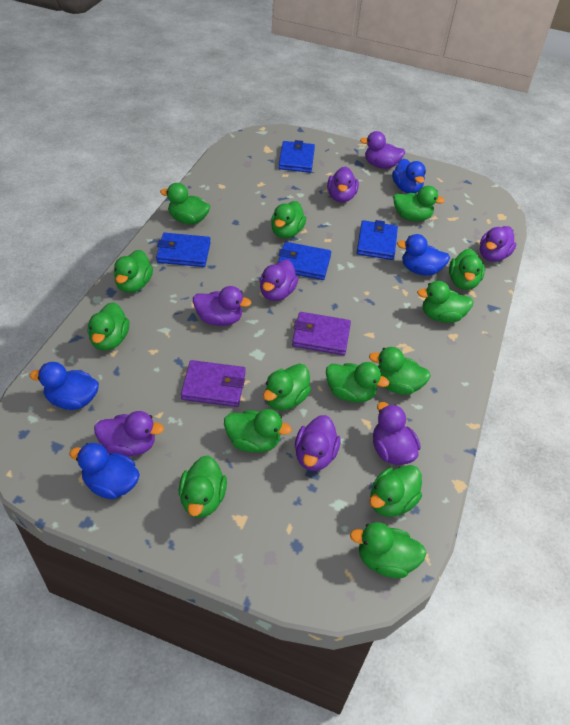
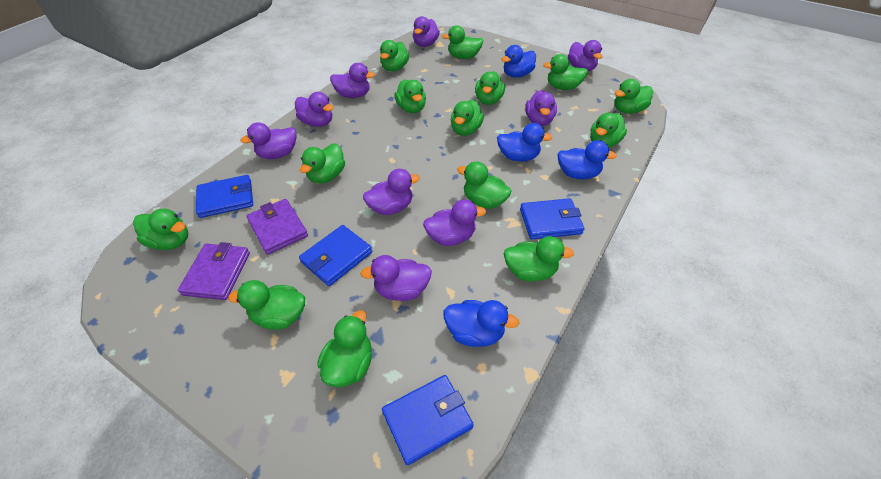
purple duck: 8 -> 9

